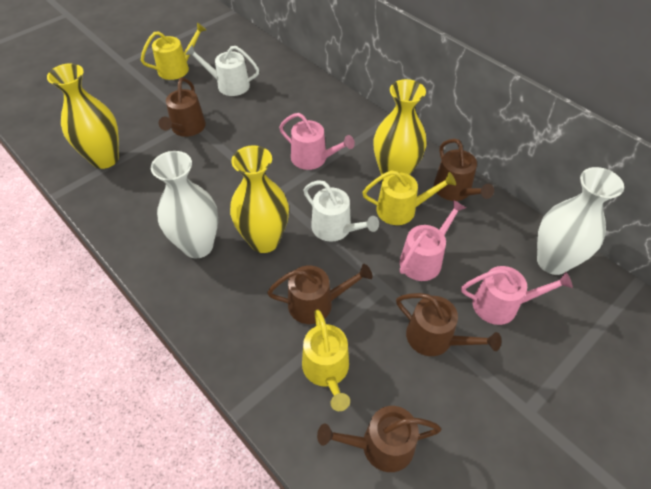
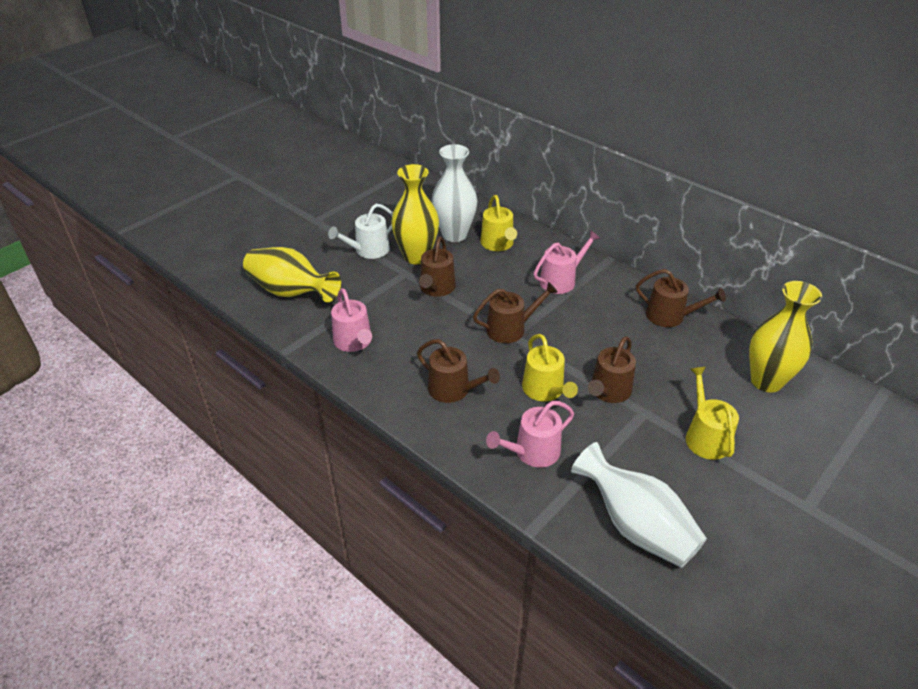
white watering can: 2 -> 1

